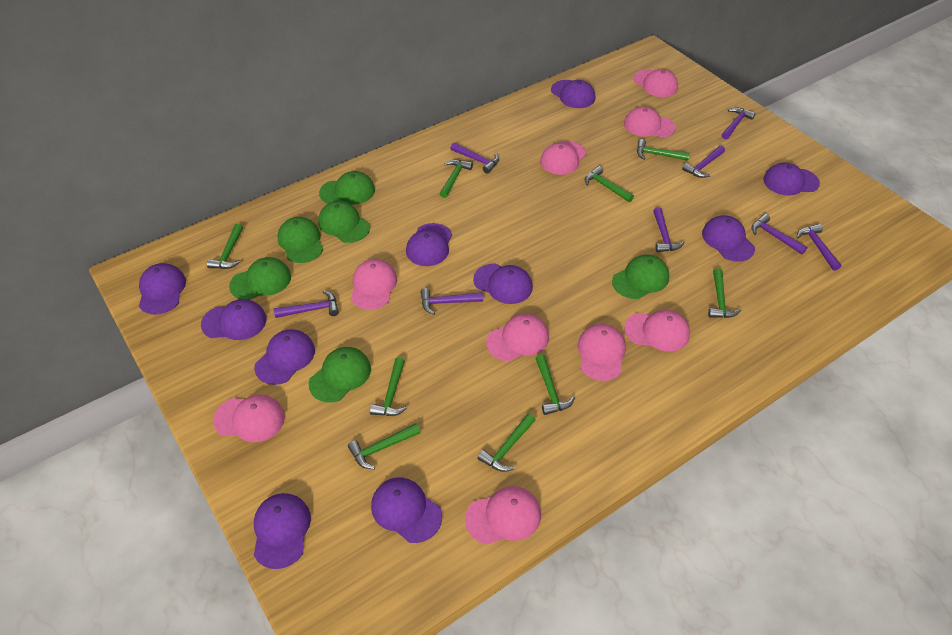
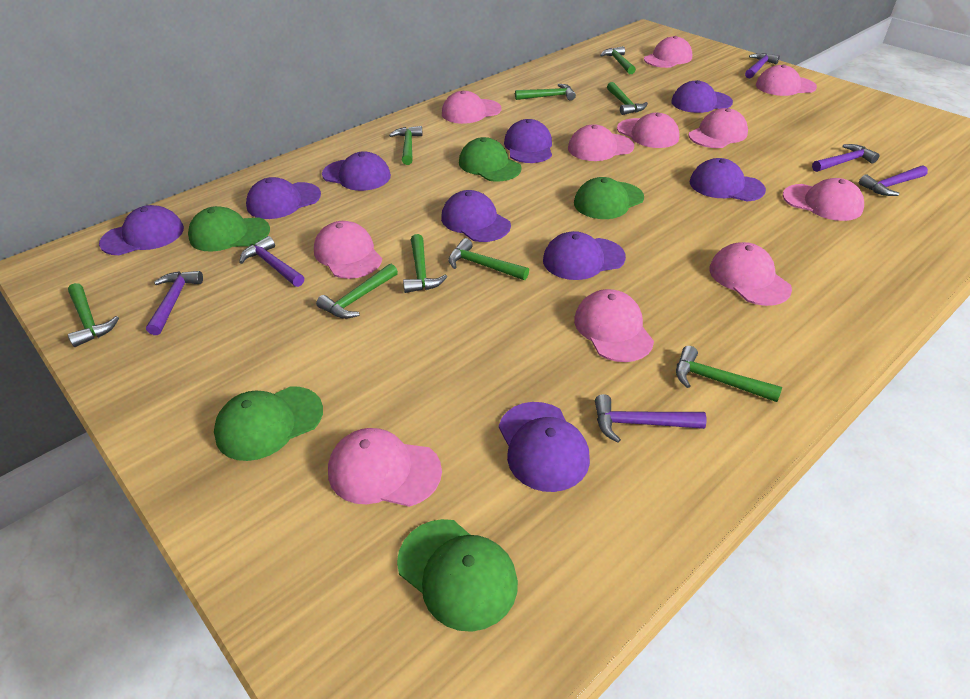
green cap: 6 -> 5
pink cap: 9 -> 11
purple cap: 10 -> 9
purple hammer: 8 -> 6

